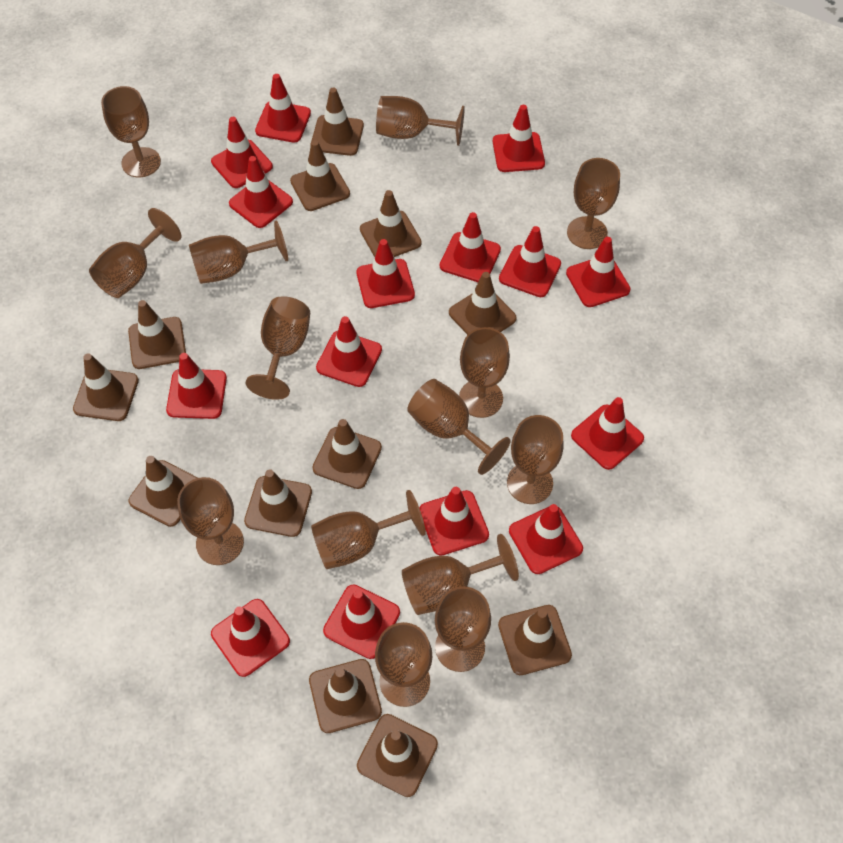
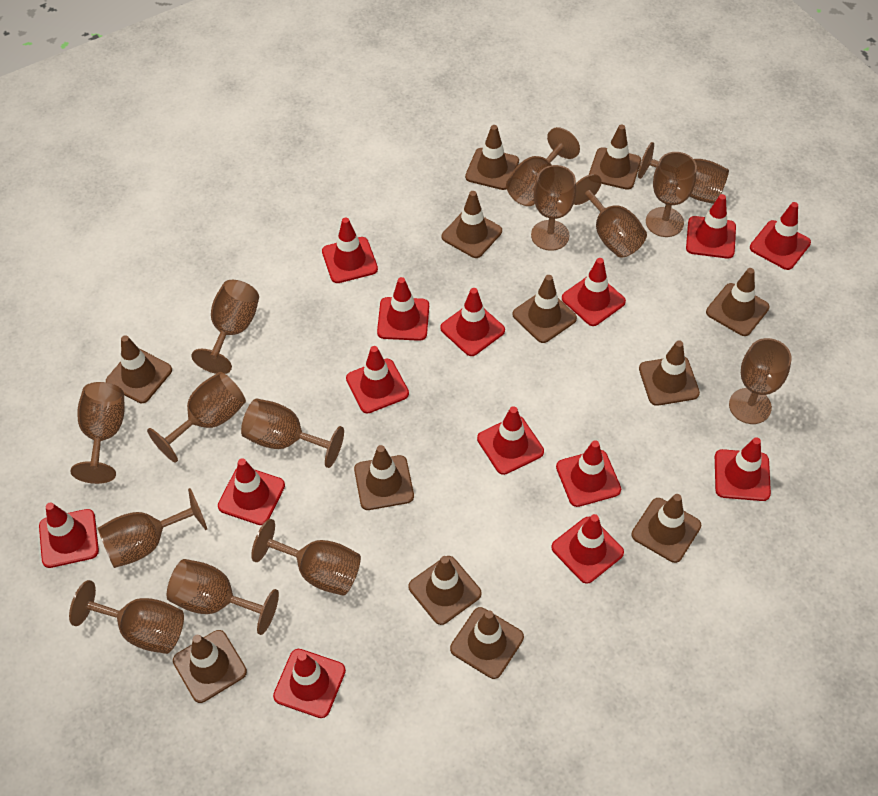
red traffic cone: 15 -> 14

